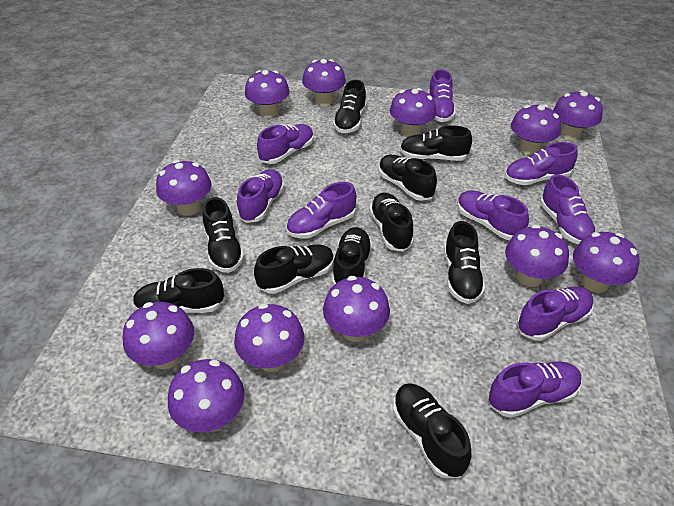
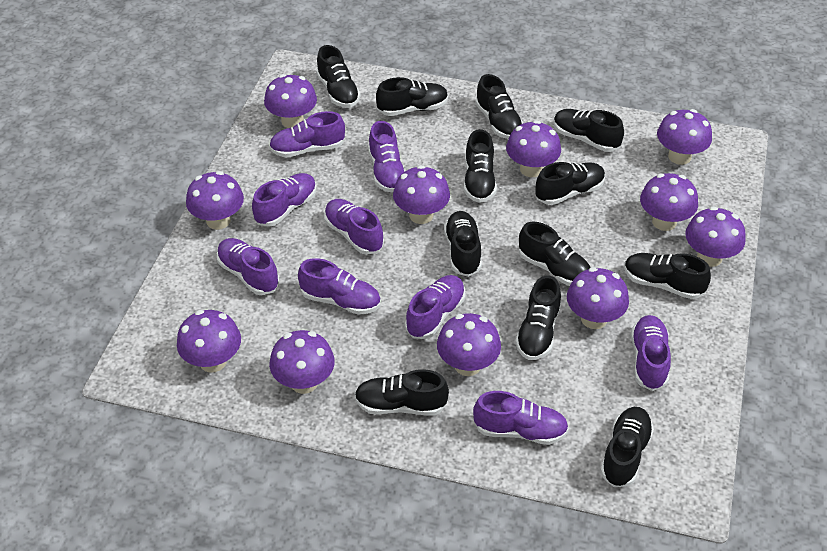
black shoe: 10 -> 12
purple mushroom: 12 -> 11

